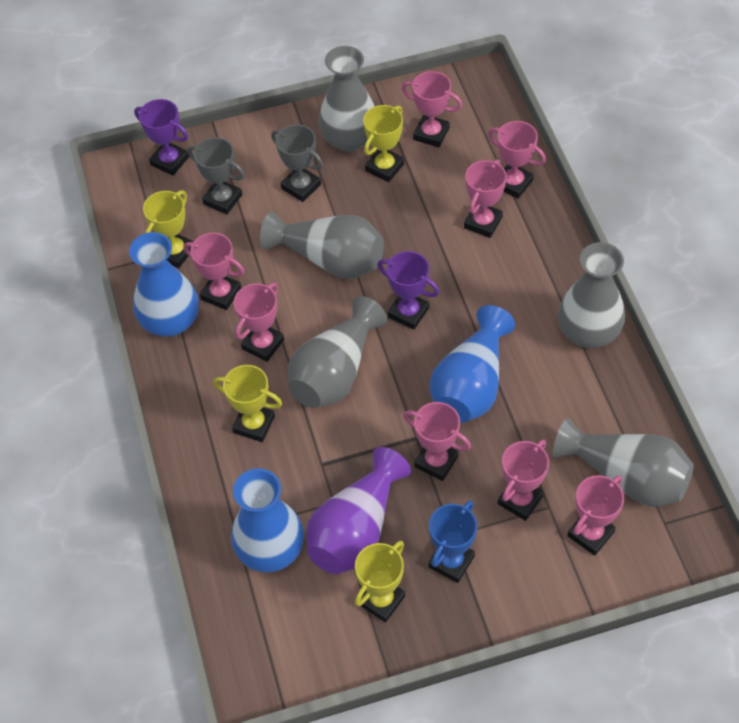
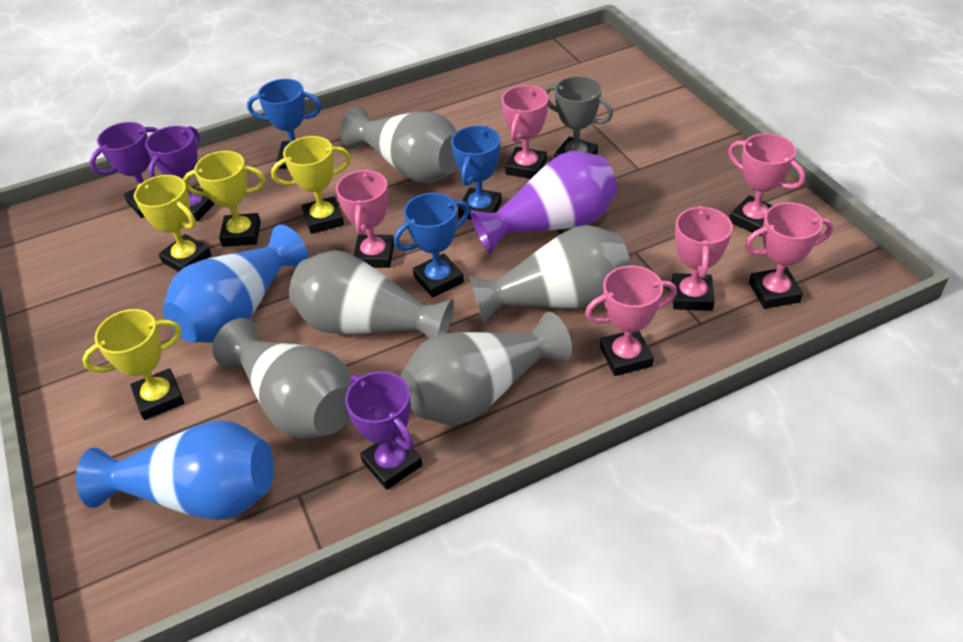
blue trophy: 1 -> 3
blue vase: 3 -> 2
grey trophy: 2 -> 1
pink trophy: 8 -> 6
purple trophy: 2 -> 3

